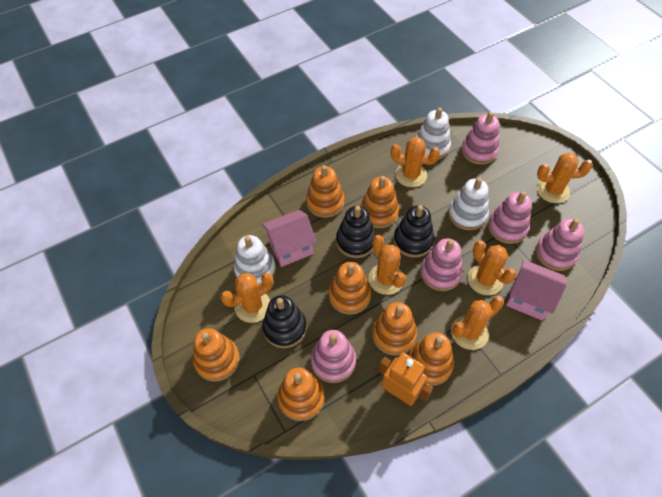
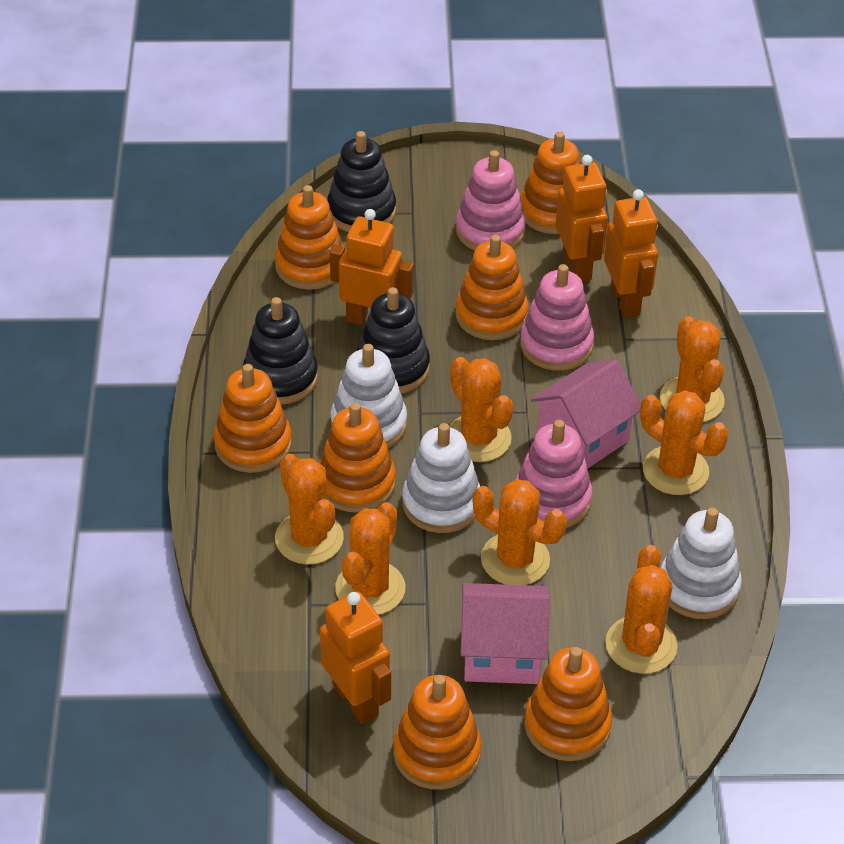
orange cactus: 6 -> 7
orange robot: 1 -> 4
pink stacking toy: 5 -> 3

